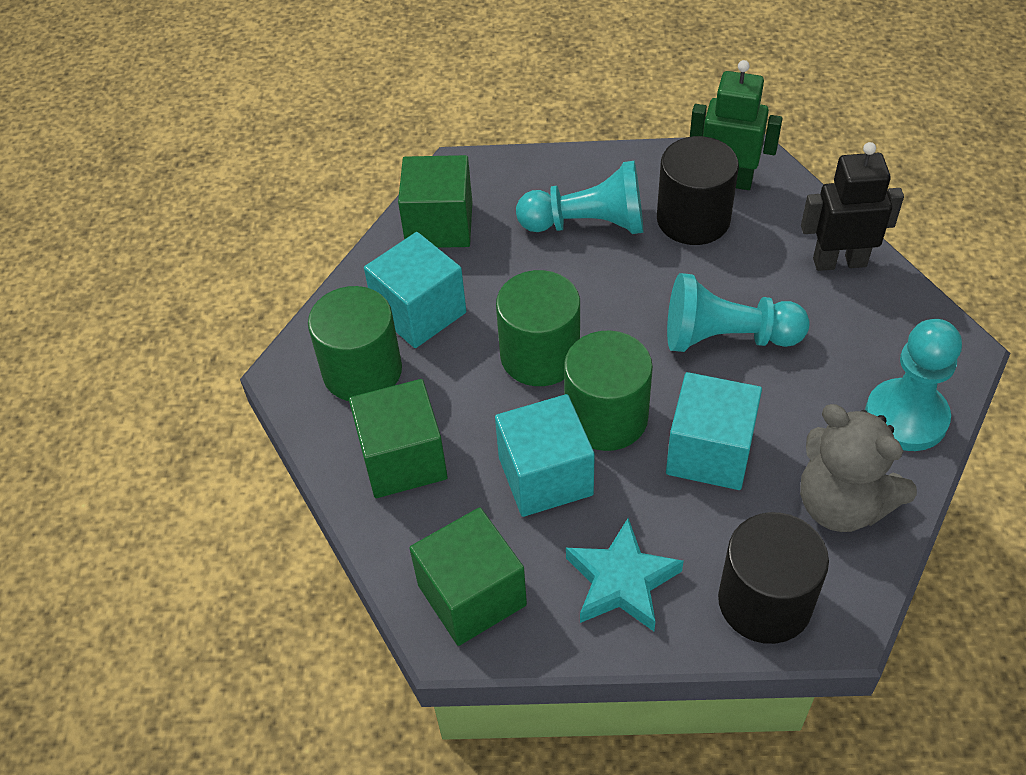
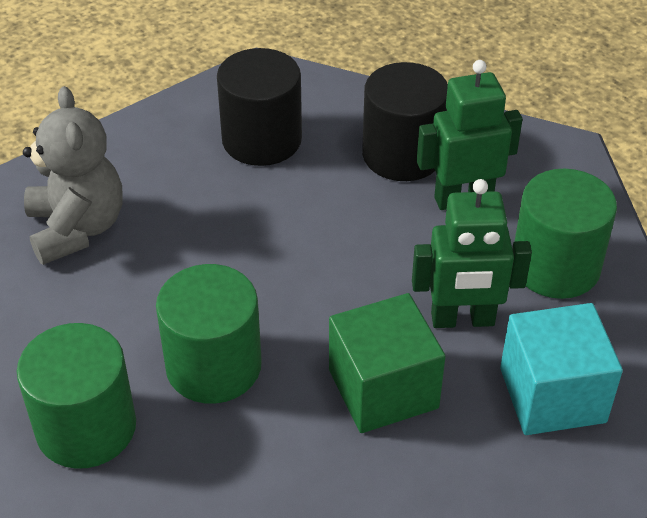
black robot: 1 -> 0
green cube: 3 -> 1
green robot: 1 -> 2
turquoise cube: 3 -> 1
turquoise pawn: 3 -> 0
turquoise star: 1 -> 0

